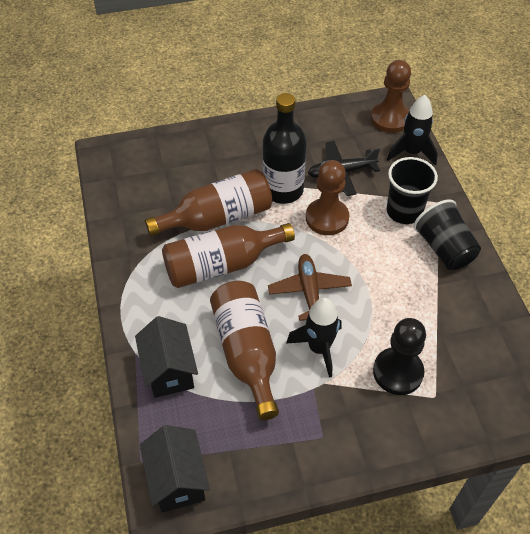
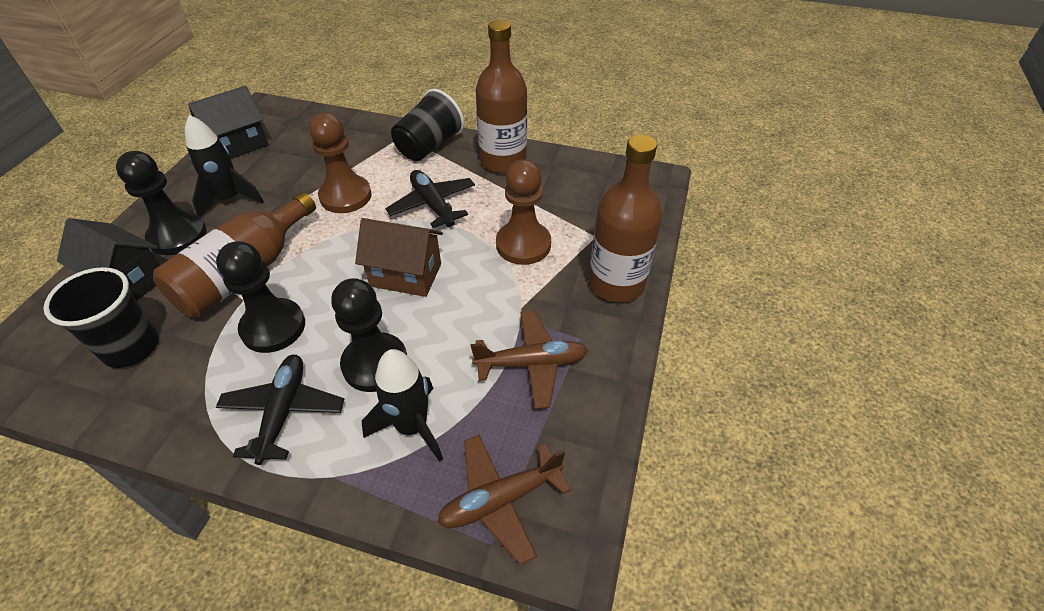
black bottle: 1 -> 0
black pawn: 1 -> 3
black plane: 1 -> 2
brown house: 0 -> 1
brown plane: 1 -> 2

